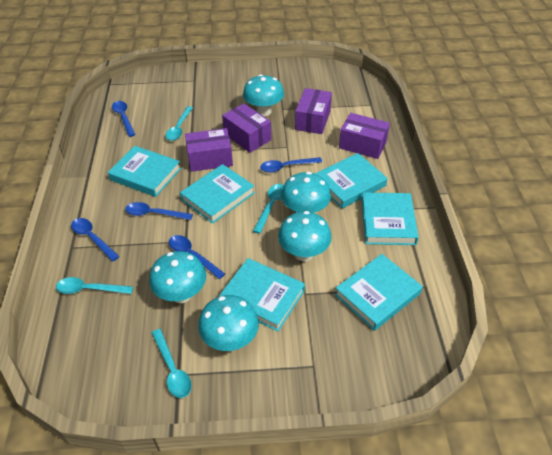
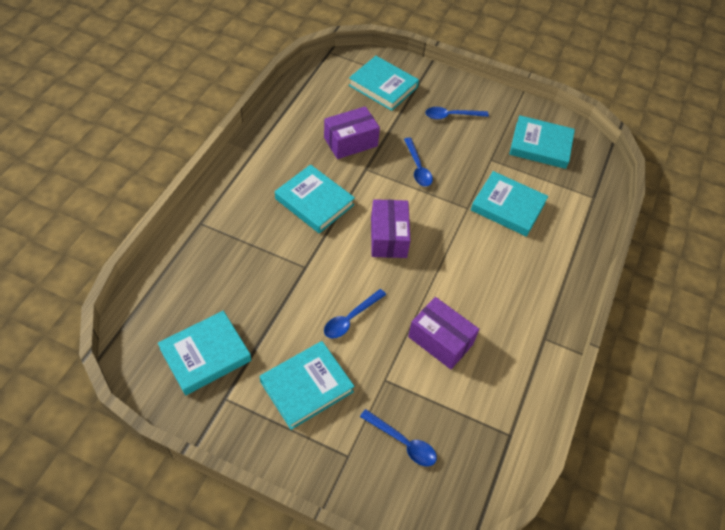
blue spoon: 5 -> 4
purple box: 4 -> 3
turquoise mushroom: 5 -> 0
turquoise spoon: 4 -> 0

